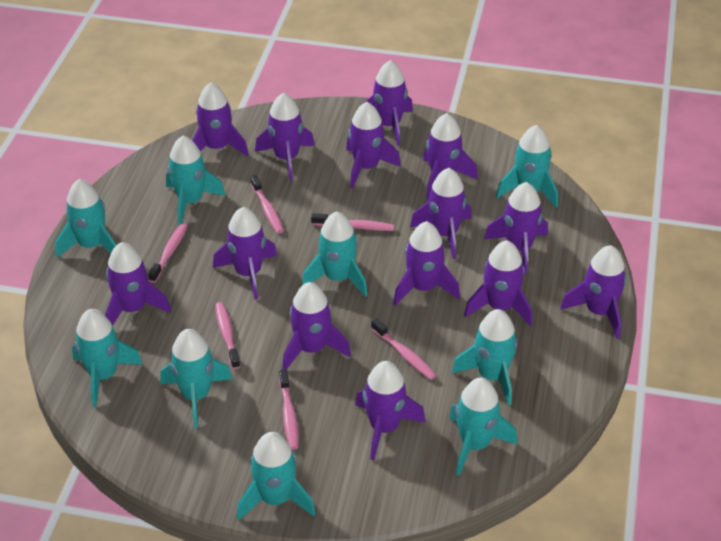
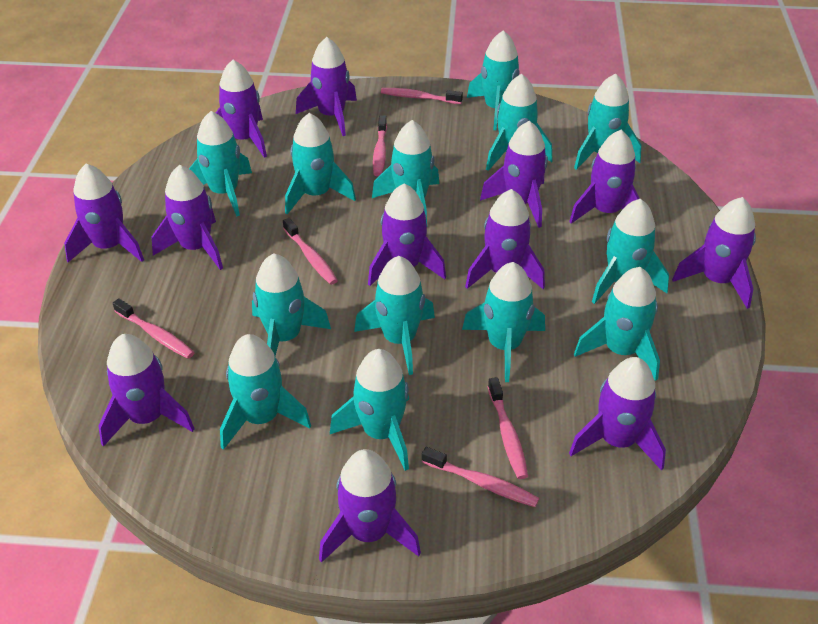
purple rocket: 14 -> 12
turquoise rocket: 9 -> 13

